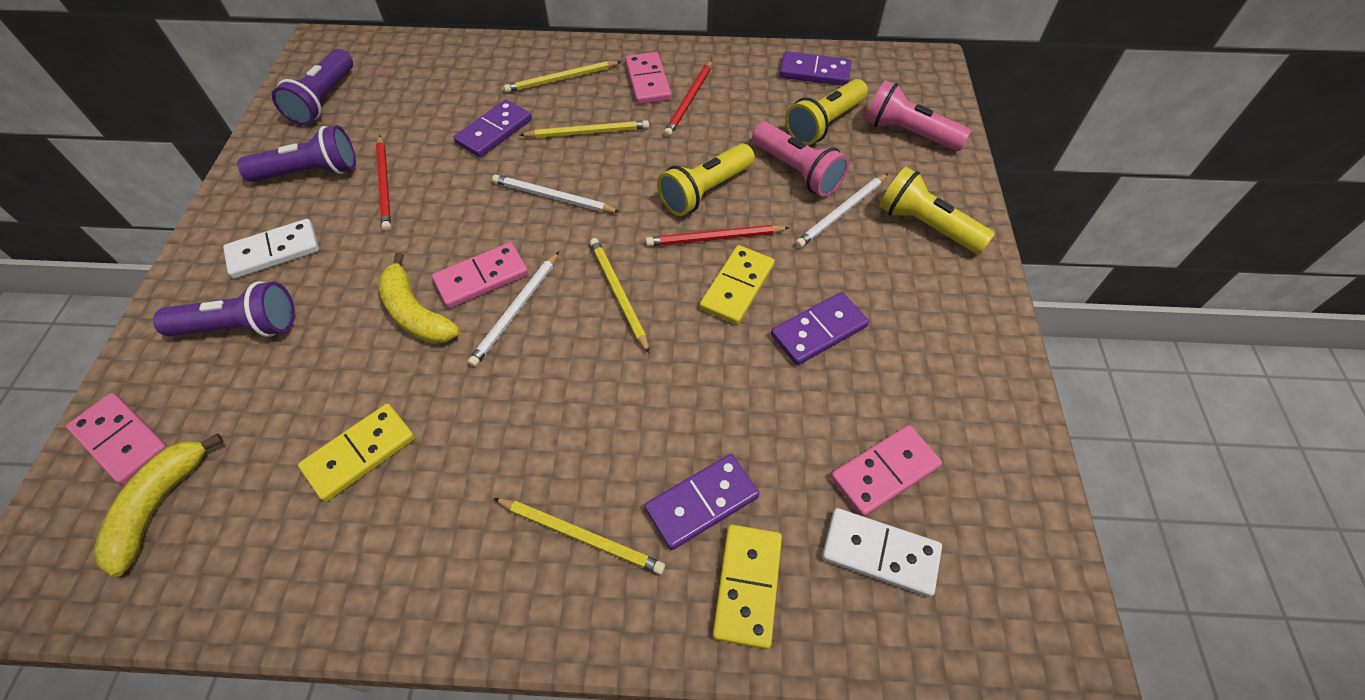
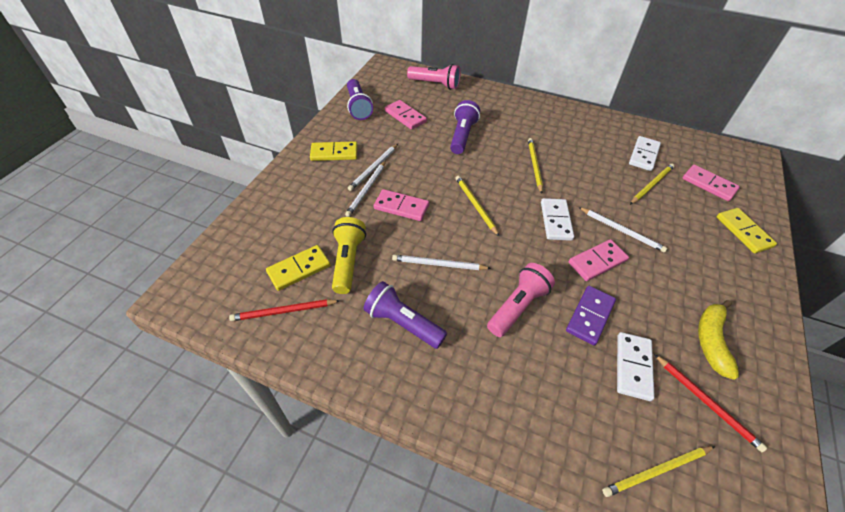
purple domino: 4 -> 1
red pencil: 3 -> 2
white domino: 2 -> 3
white pencil: 3 -> 4
yellow banana: 2 -> 1
yellow flashlight: 3 -> 1

